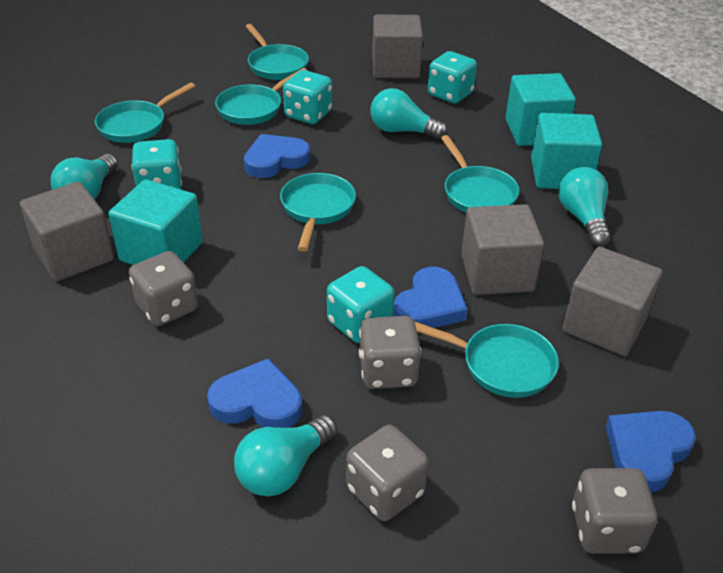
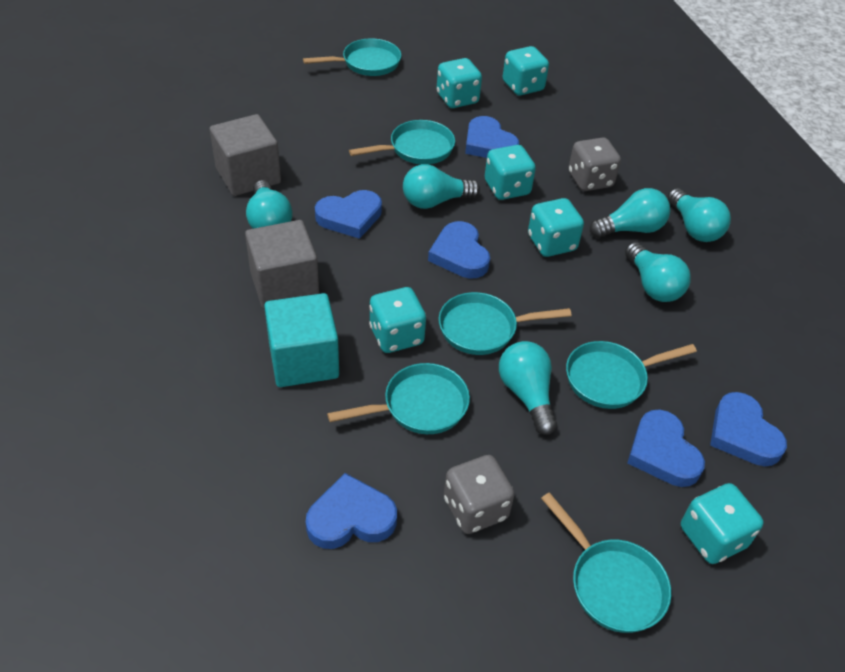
blue heart: 4 -> 6
grey cube: 4 -> 2
grey dice: 4 -> 2
turquoise cube: 3 -> 1
turquoise dice: 4 -> 6
turquoise light bulb: 4 -> 6

